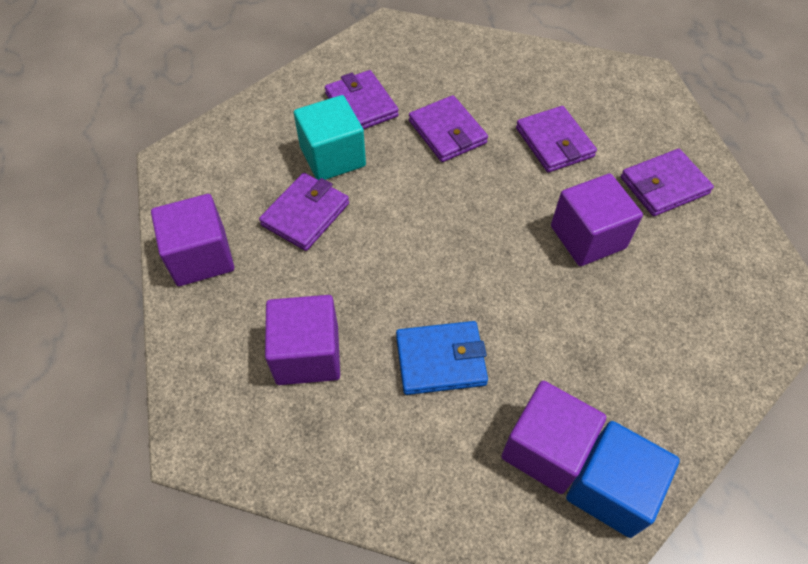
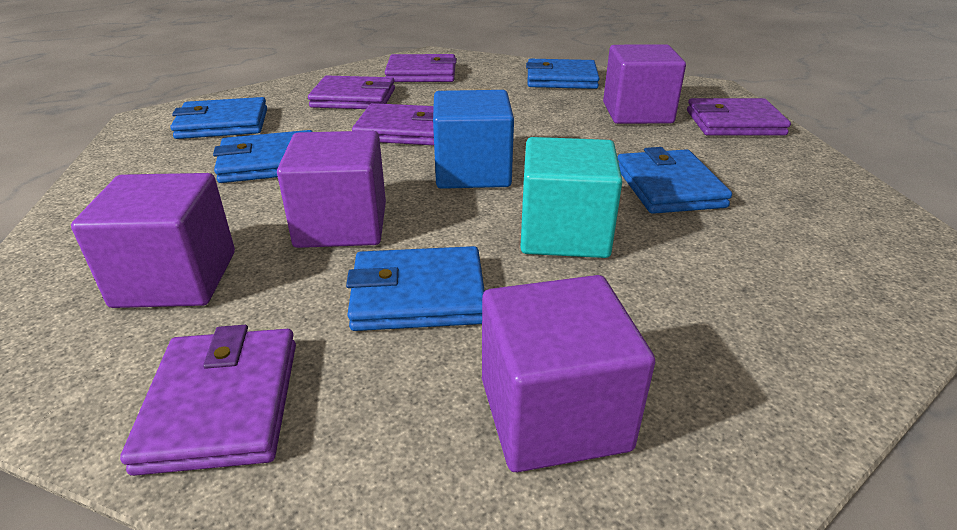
blue wallet: 1 -> 5

